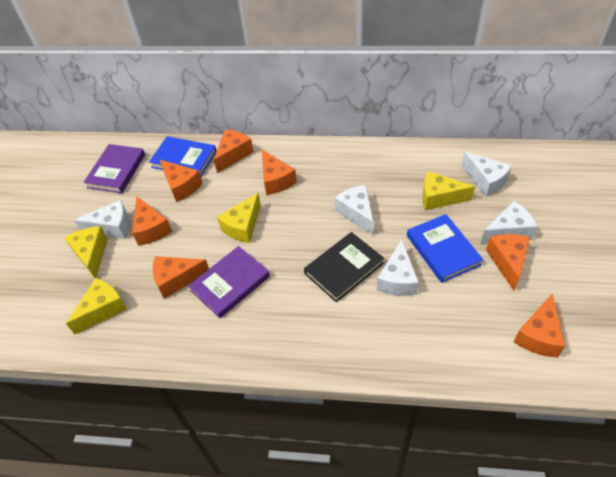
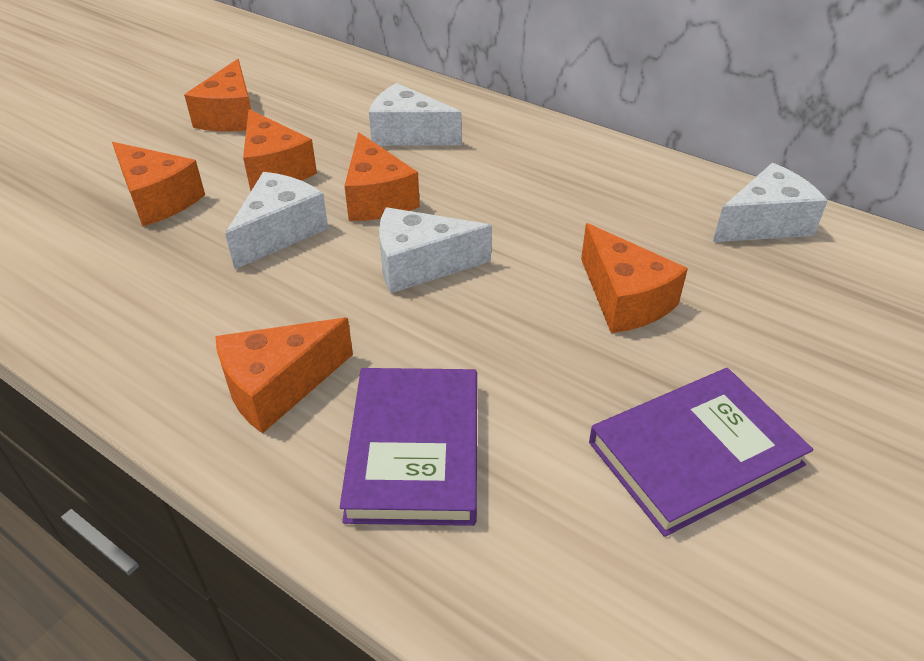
black book: 1 -> 0
blue book: 2 -> 0
orange cheese: 7 -> 6
white cheese: 5 -> 4
yellow cheese: 4 -> 0

